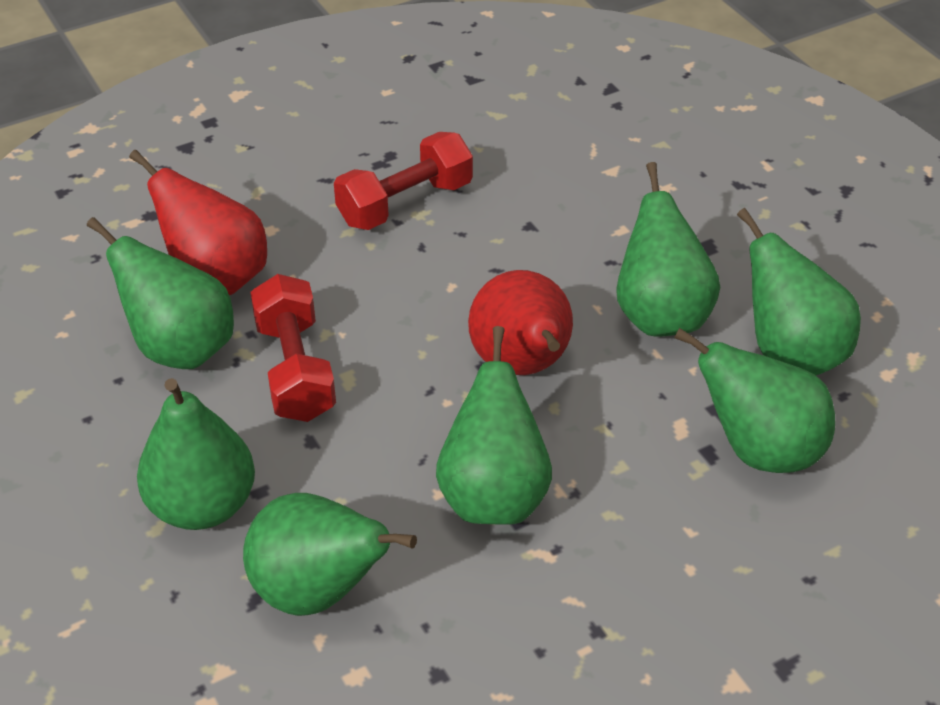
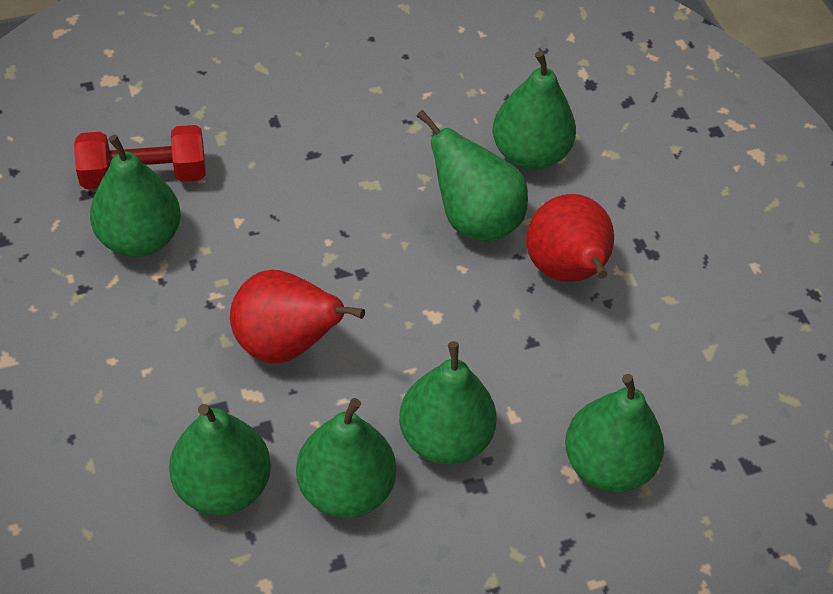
red dumbbell: 2 -> 1

